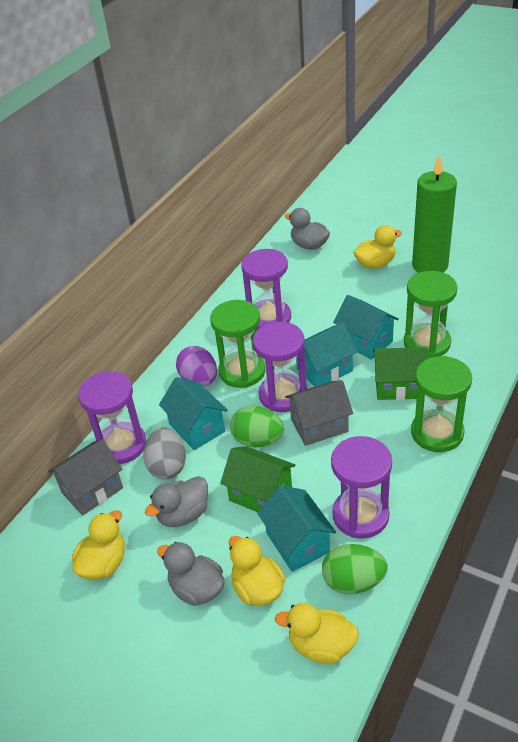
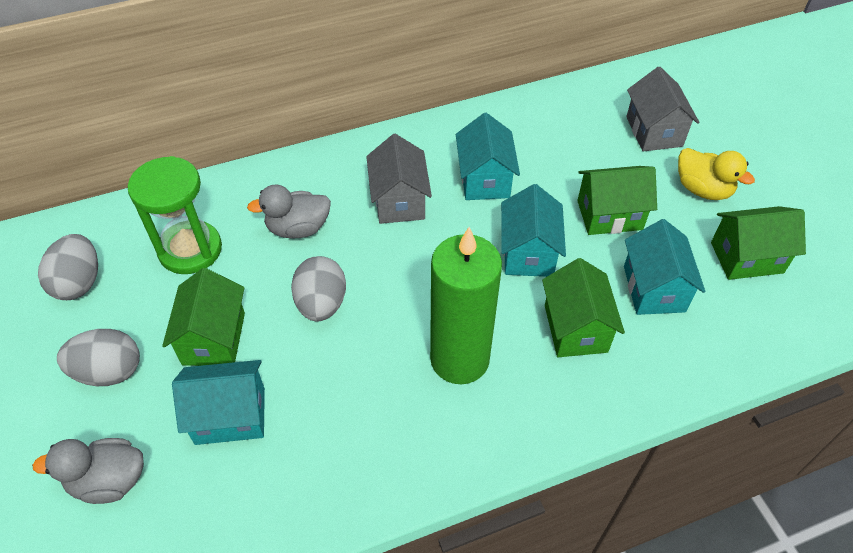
green egg: 2 -> 0
green hourglass: 3 -> 1
green house: 2 -> 4
grey duck: 3 -> 2
grey egg: 1 -> 3
purple egg: 1 -> 0
purple hourglass: 4 -> 0
yellow duck: 4 -> 1

